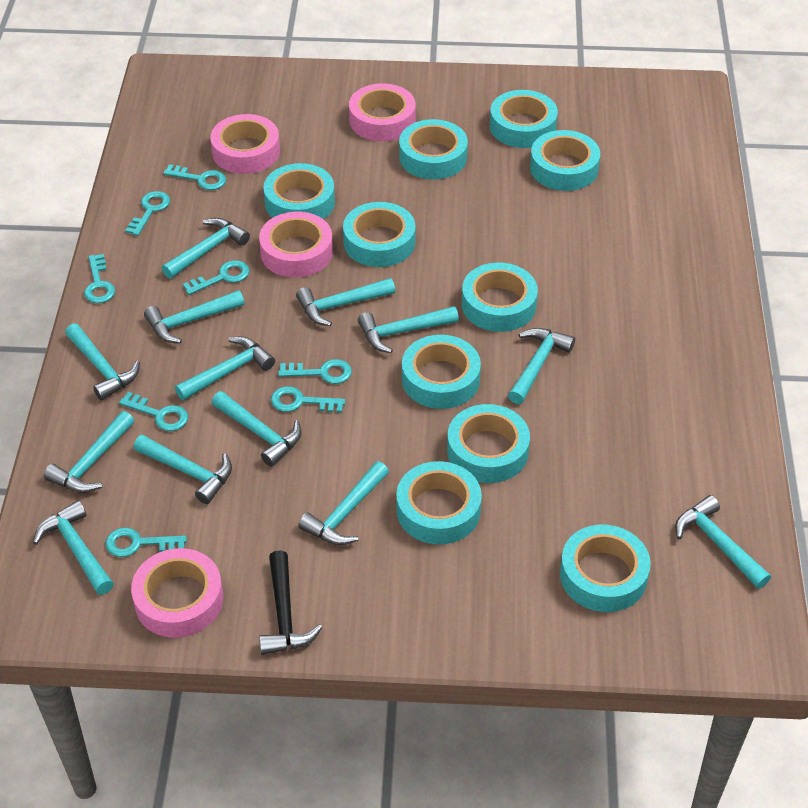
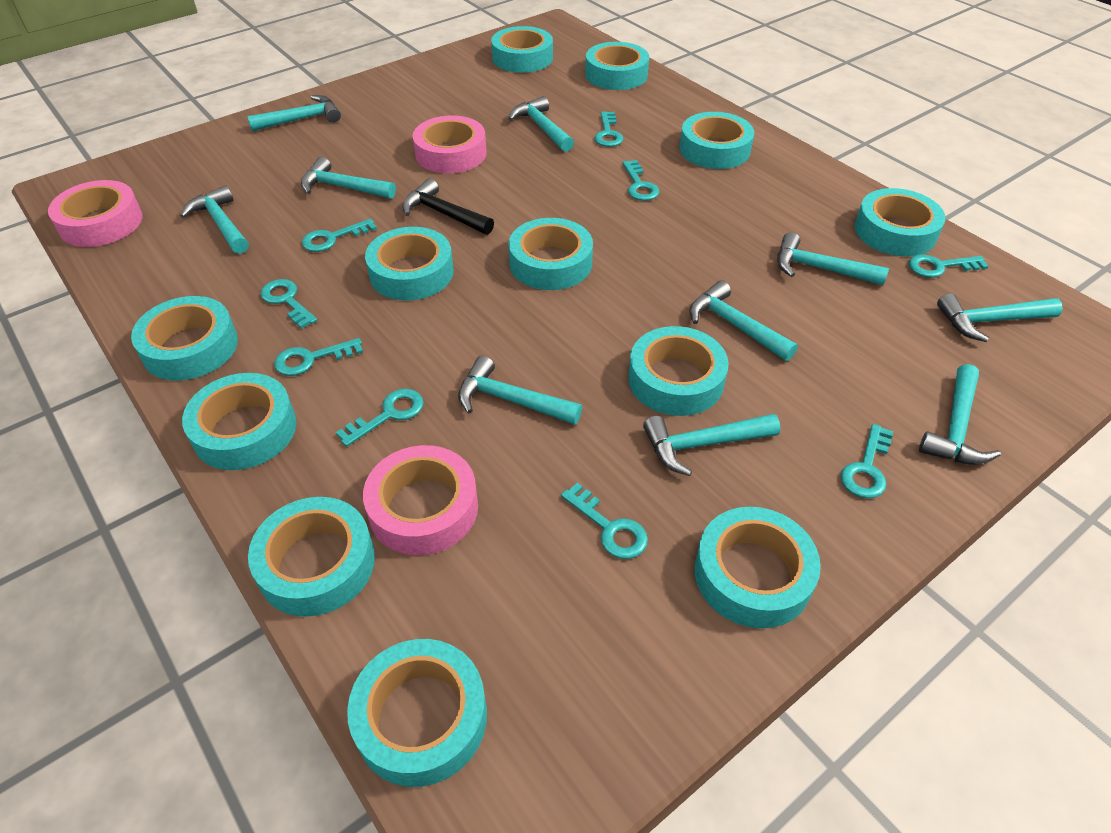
pink tape: 4 -> 3
turquoise hammer: 13 -> 10
turquoise key: 8 -> 9
turquoise tape: 10 -> 12

